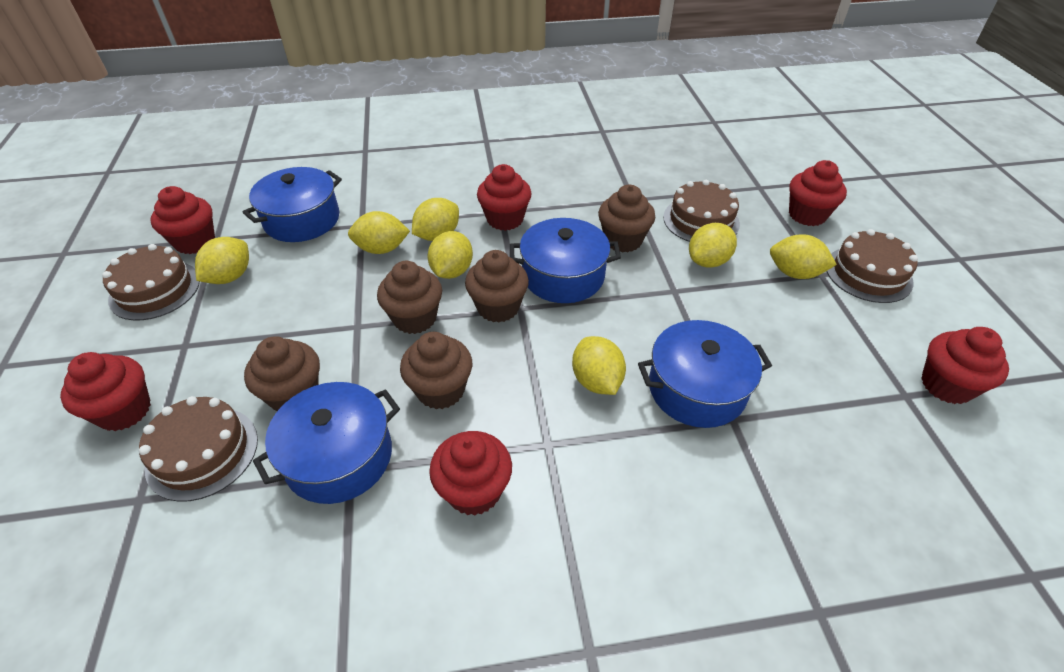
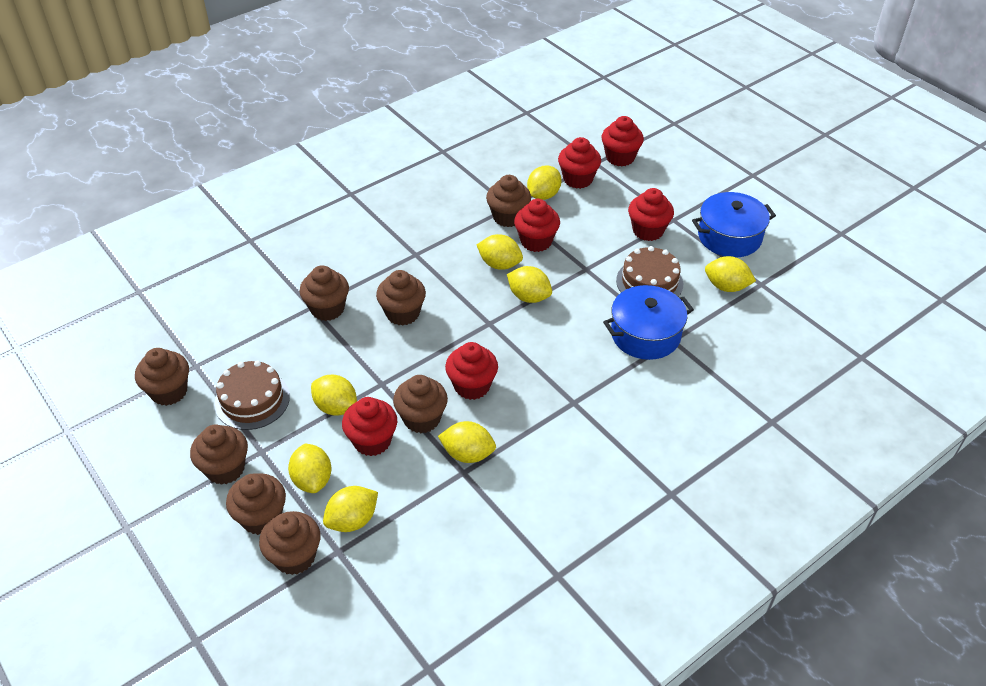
blue pot: 4 -> 2
brown cake: 4 -> 2
brown cupcake: 5 -> 8
yellow lemon: 7 -> 8

